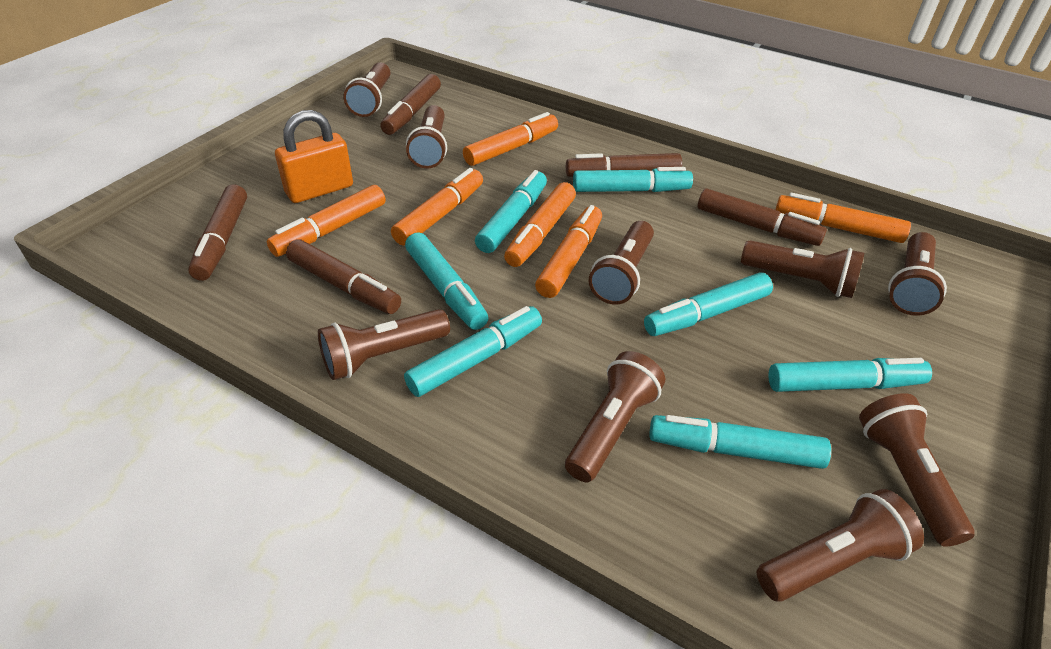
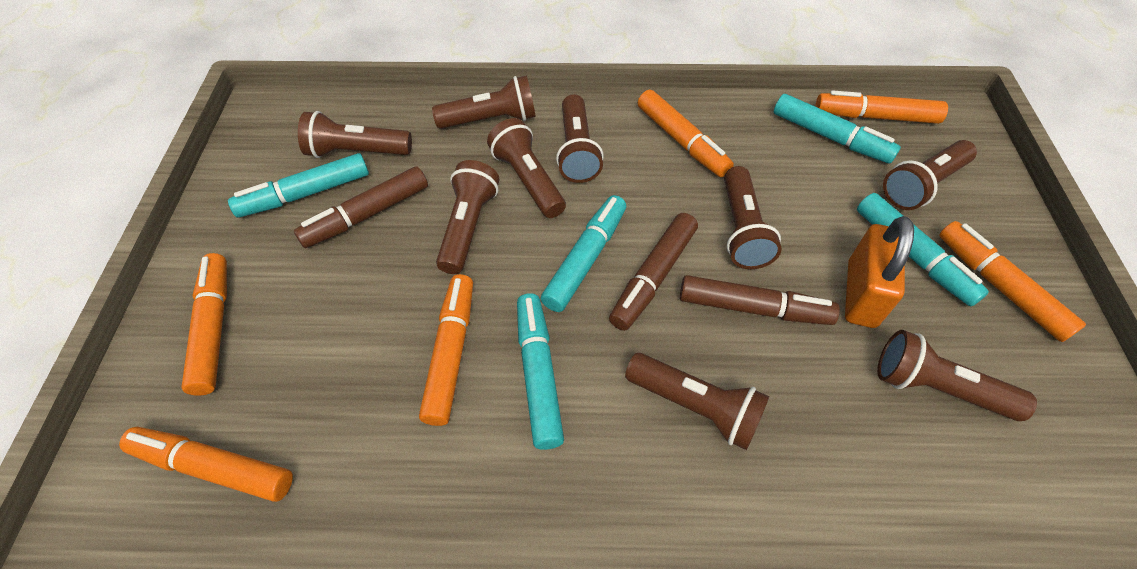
brown marker: 5 -> 3
turquoise marker: 7 -> 5

